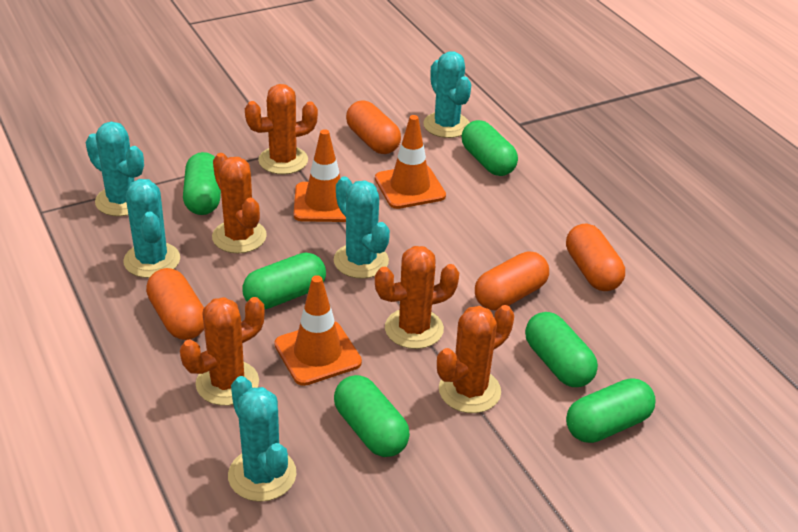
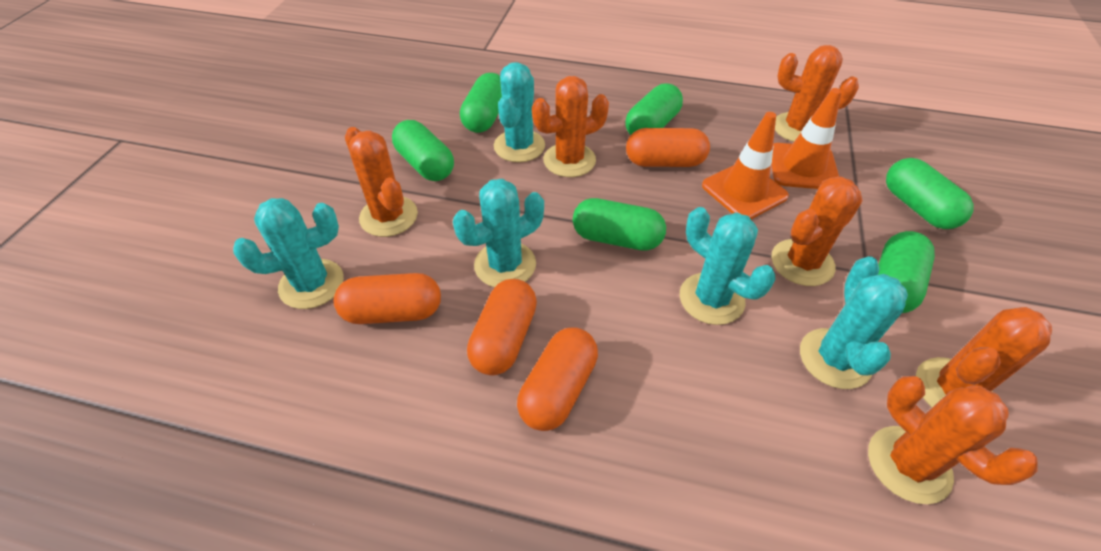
orange cactus: 5 -> 6
orange traffic cone: 3 -> 2

